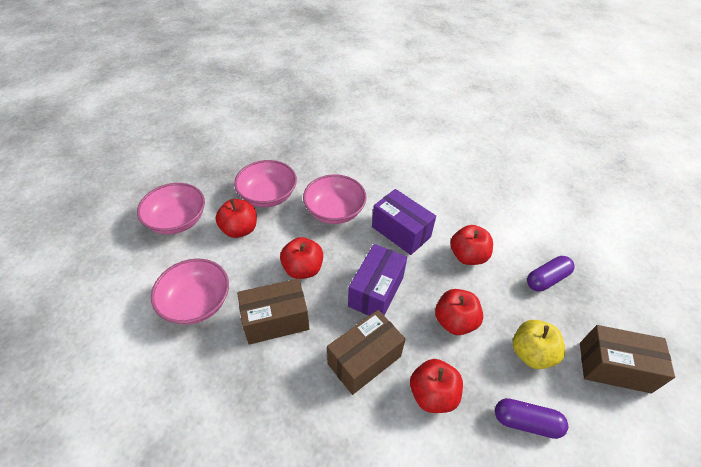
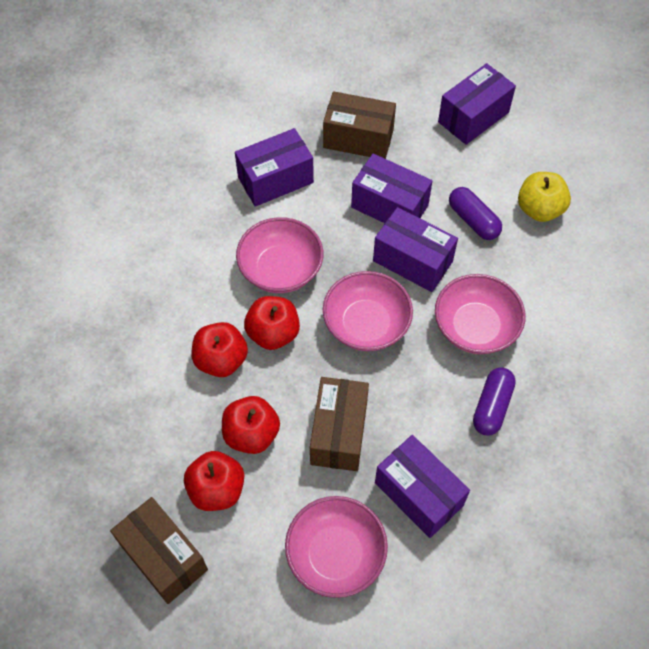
purple box: 2 -> 5
red apple: 5 -> 4

